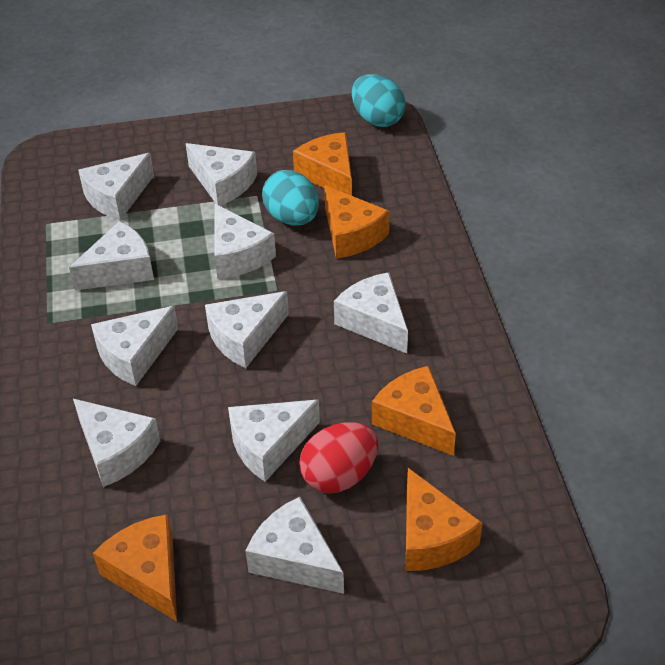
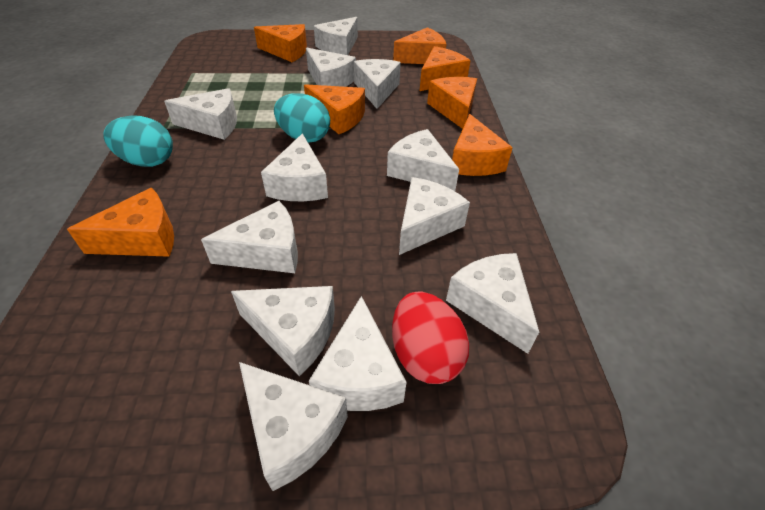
orange cheese: 5 -> 7
white cheese: 10 -> 12

